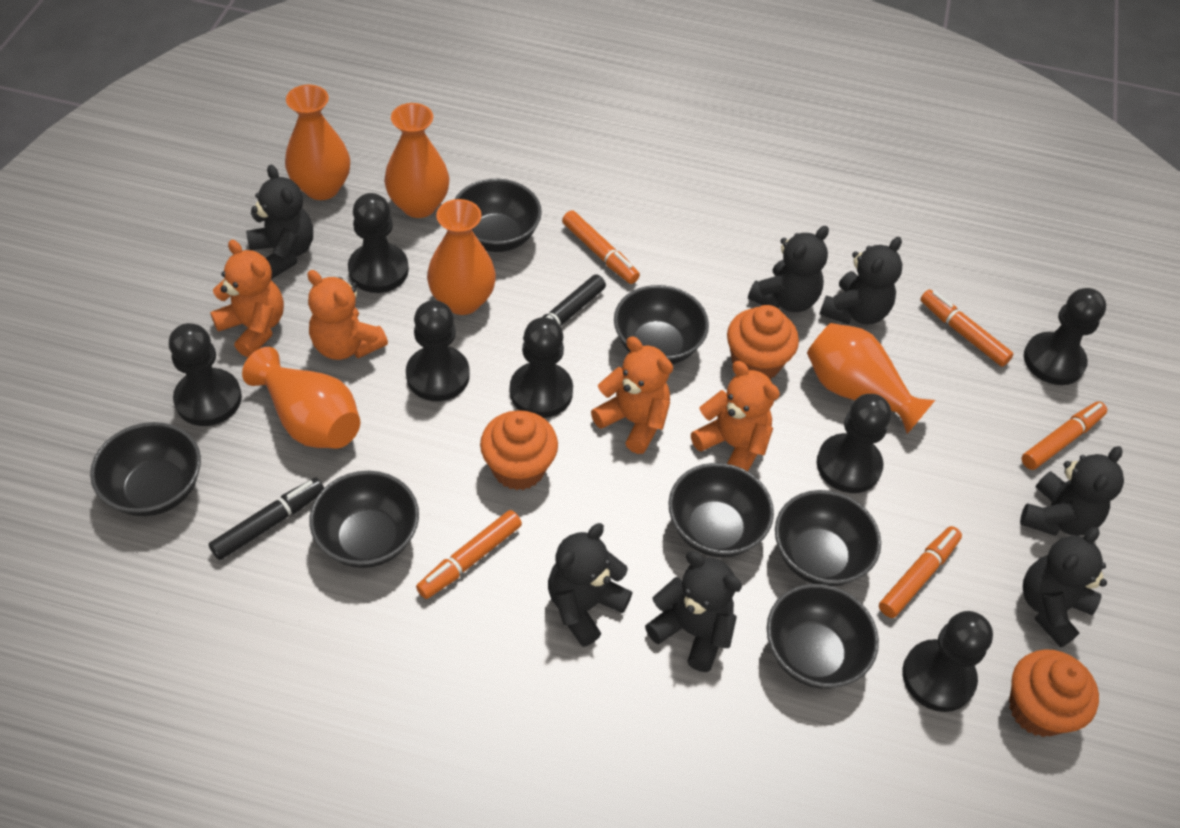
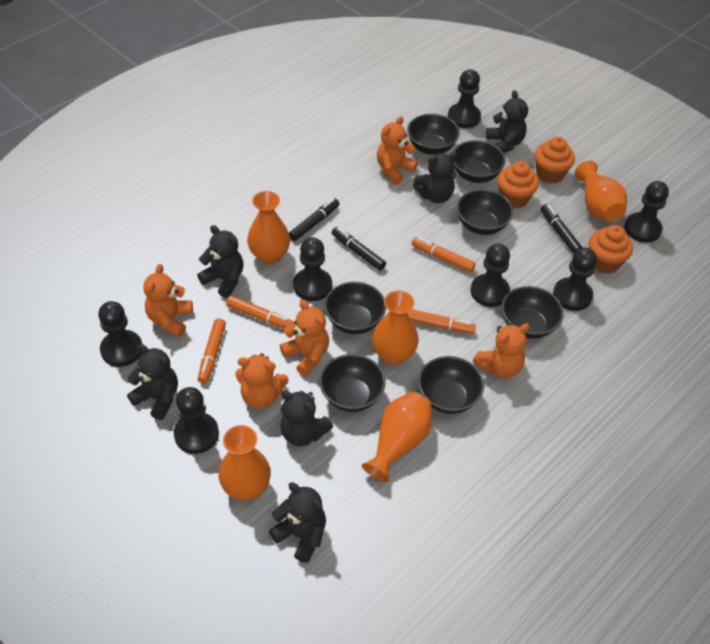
black marker: 2 -> 3
black teddy bear: 7 -> 6
orange marker: 5 -> 4
orange teddy bear: 4 -> 5

